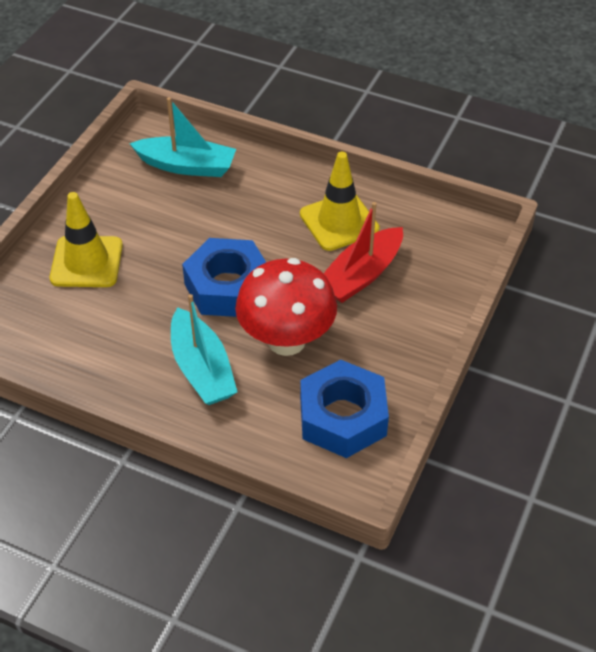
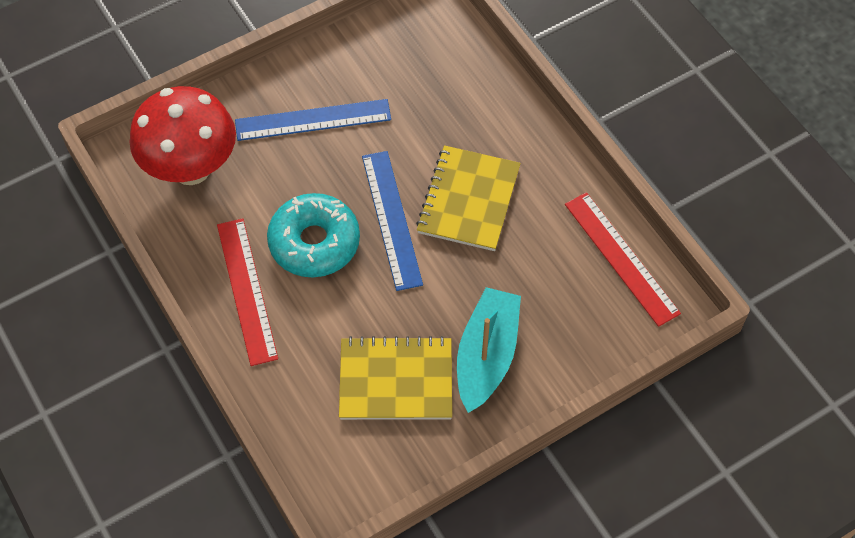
blue nut: 2 -> 0
blue ruler: 0 -> 2
red boat: 1 -> 0
red ruler: 0 -> 2
turquoise boat: 2 -> 1
turquoise donut: 0 -> 1
yellow notebook: 0 -> 2
yellow traffic cone: 2 -> 0

